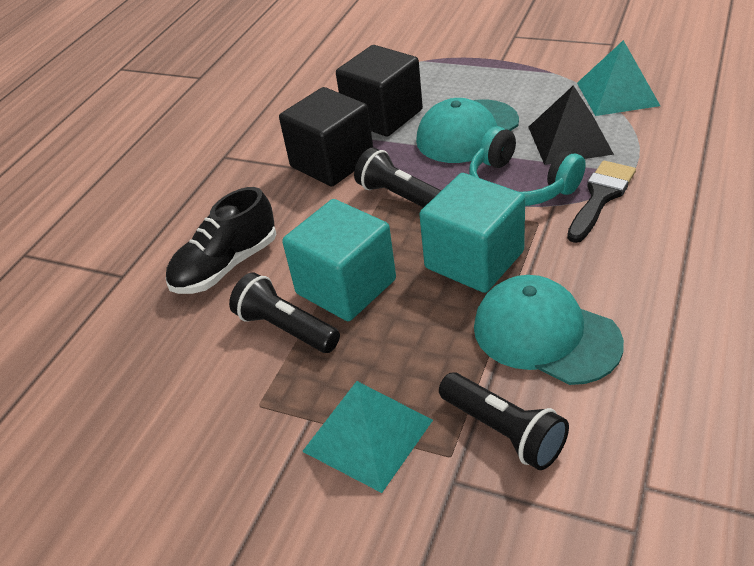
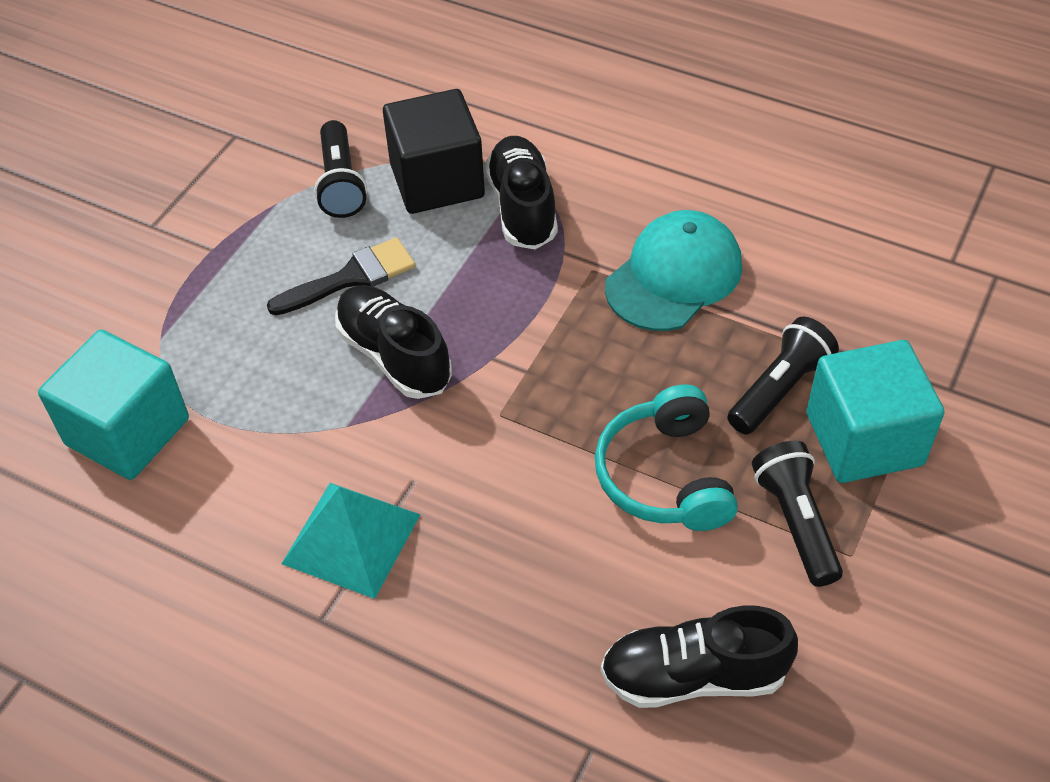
black cube: 2 -> 1
black pyramid: 1 -> 0
black shoe: 1 -> 3
turquoise cap: 2 -> 1
turquoise pyramid: 2 -> 1

